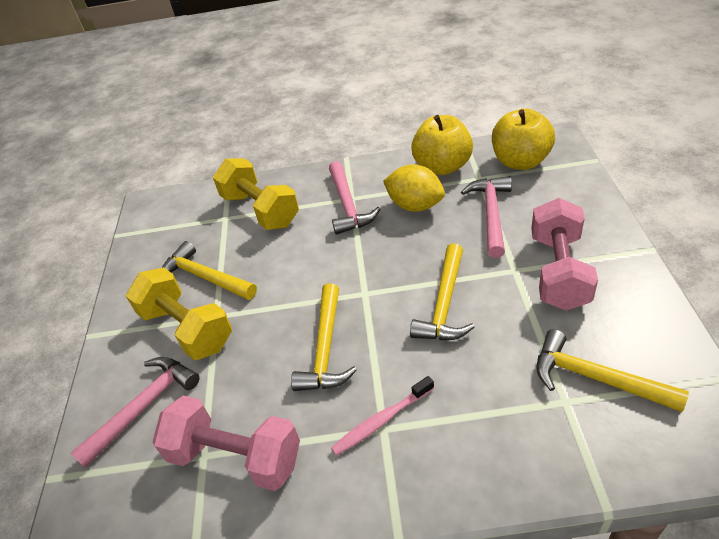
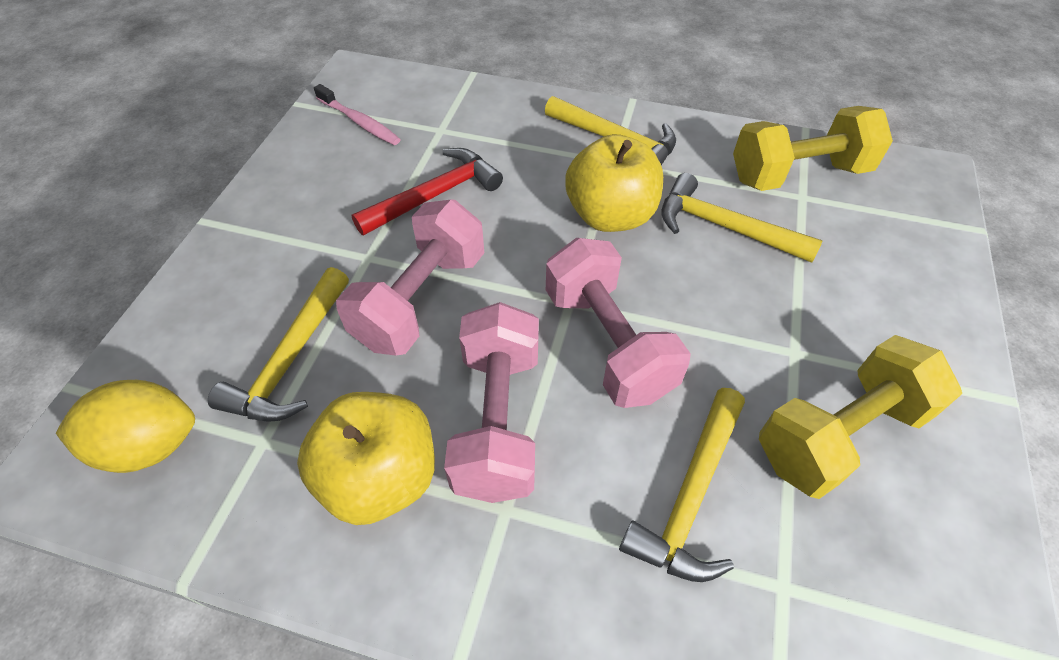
pink dumbbell: 2 -> 3
pink hammer: 3 -> 0
red hammer: 0 -> 1

